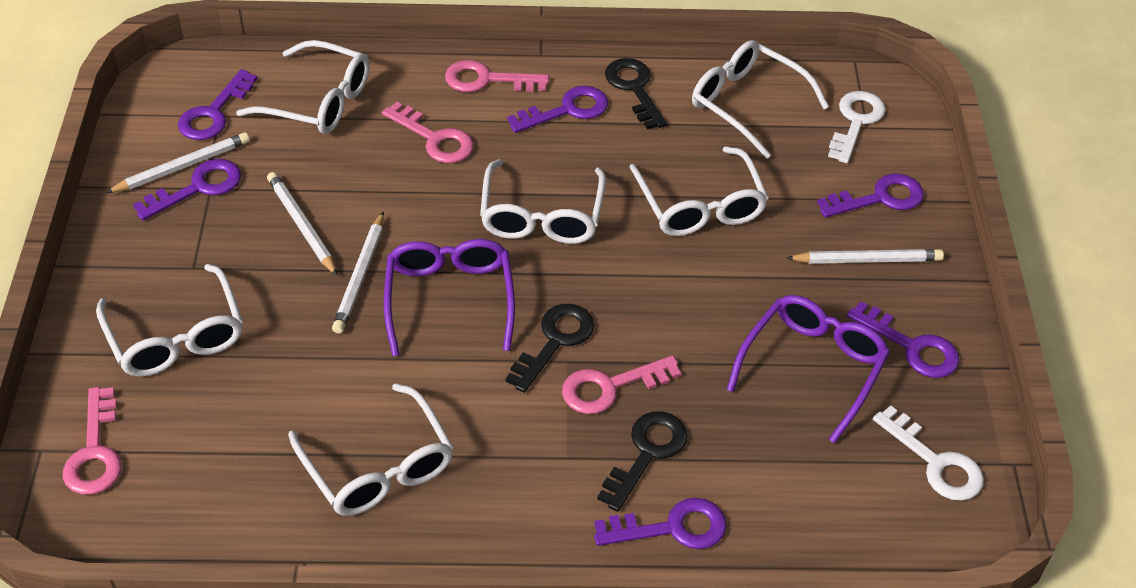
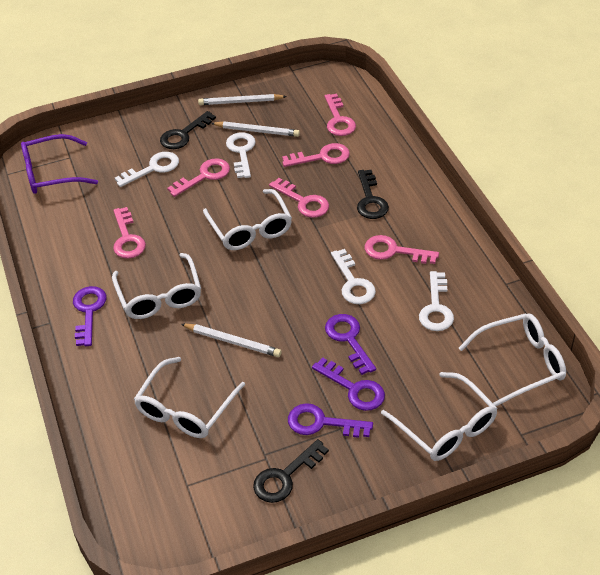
pink key: 4 -> 6
purple glasses: 2 -> 1
purple key: 6 -> 4
white glasses: 6 -> 5
white key: 2 -> 4
white pencil: 4 -> 3

